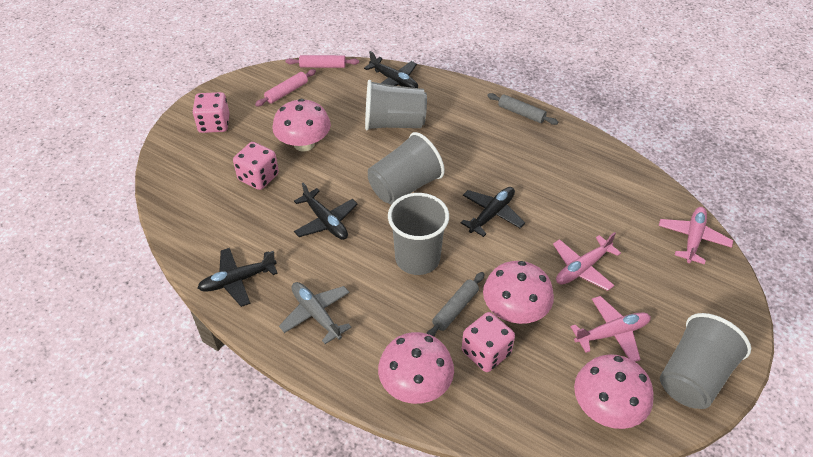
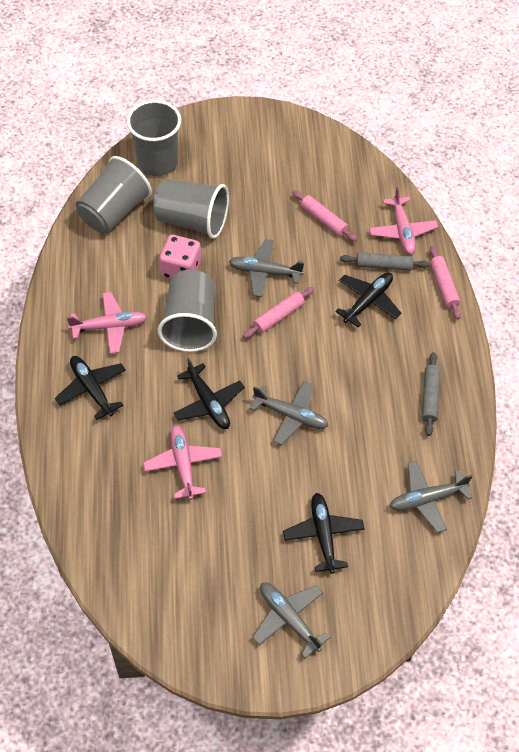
grey plane: 1 -> 4
pink dice: 3 -> 1
pink mushroom: 4 -> 0
pink rolling pin: 2 -> 3

